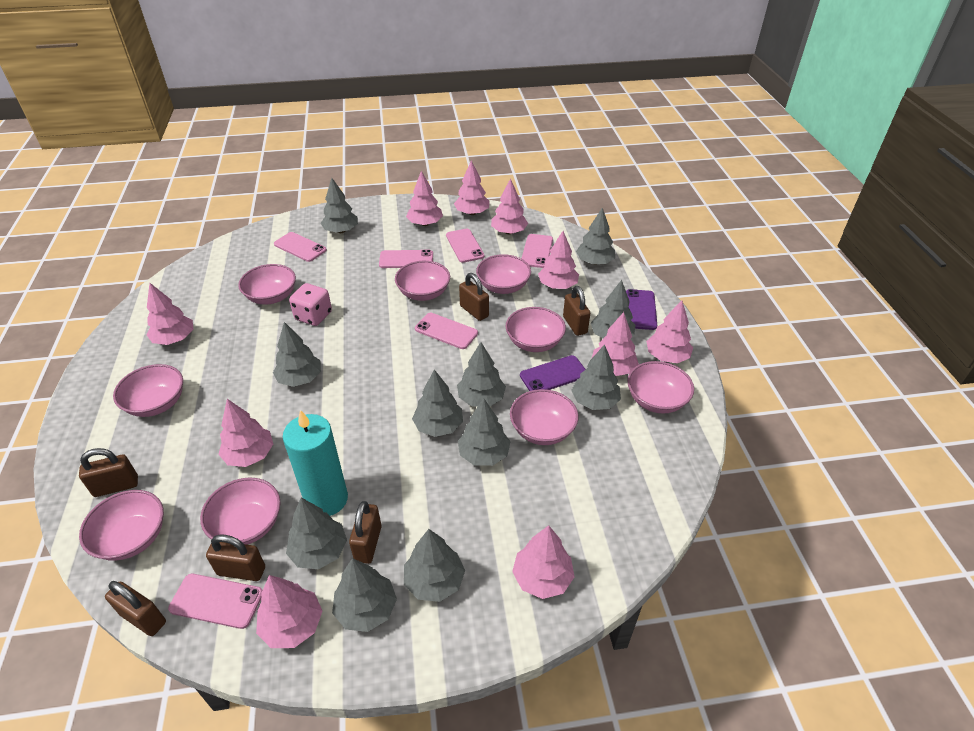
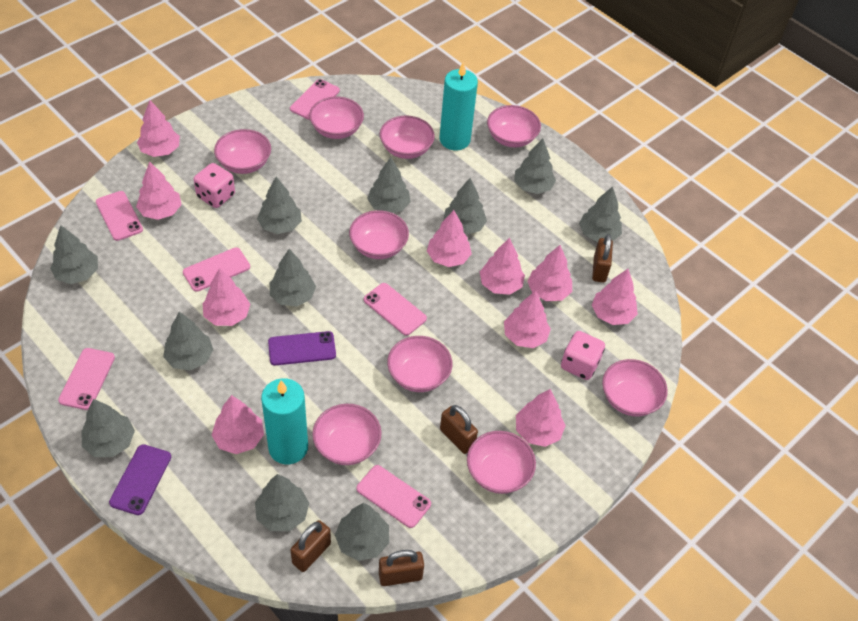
brown padlock: 6 -> 4
pink dice: 1 -> 2
turquoise candle: 1 -> 2

